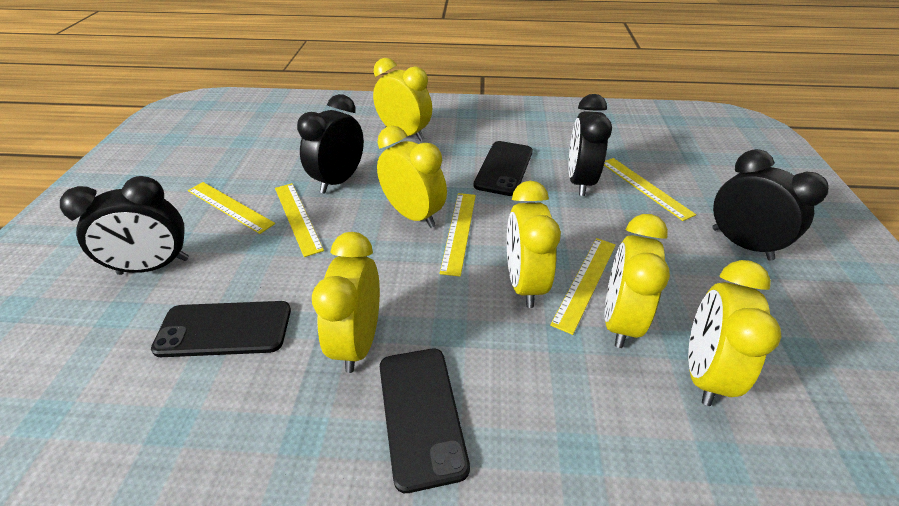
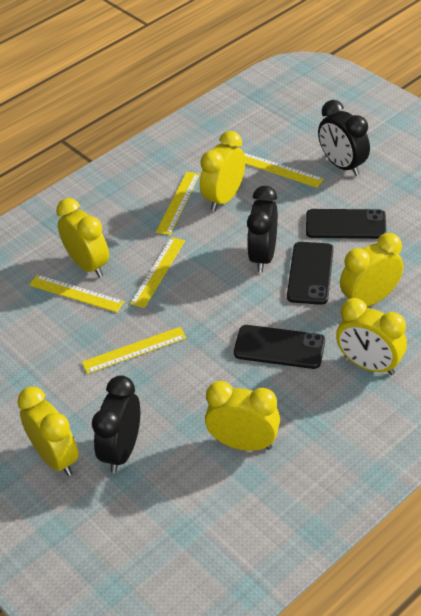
black clock: 4 -> 3

